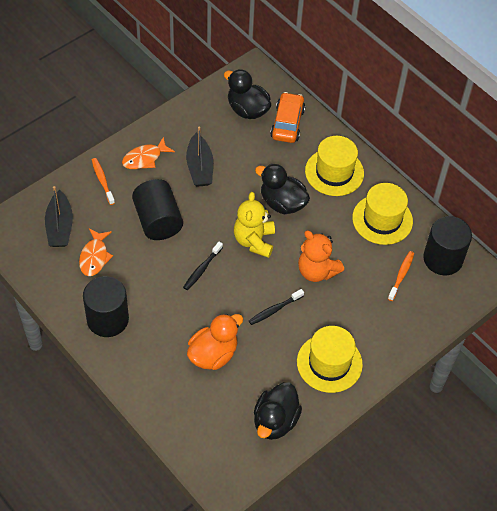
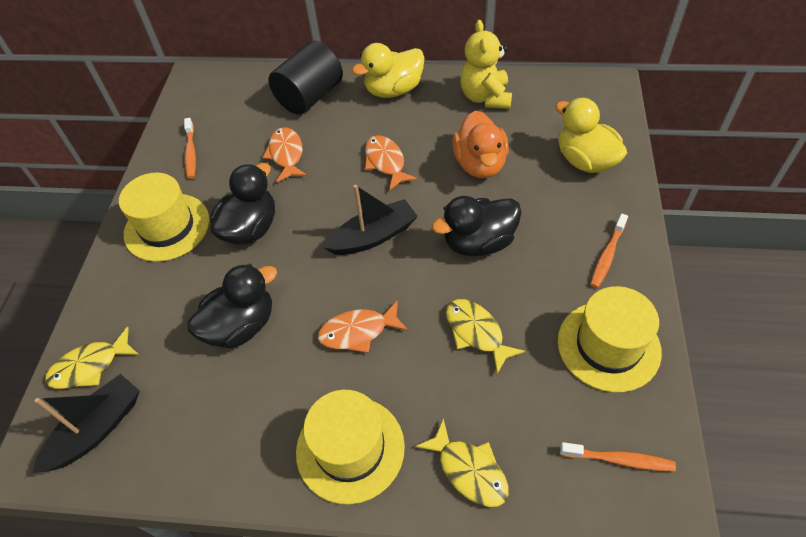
black cylinder: 3 -> 1
black toothbrush: 2 -> 0
orange car: 1 -> 0
orange fish: 2 -> 3
orange teddy bear: 1 -> 0
orange toothbrush: 2 -> 3
yellow duck: 0 -> 2
yellow fish: 0 -> 3

